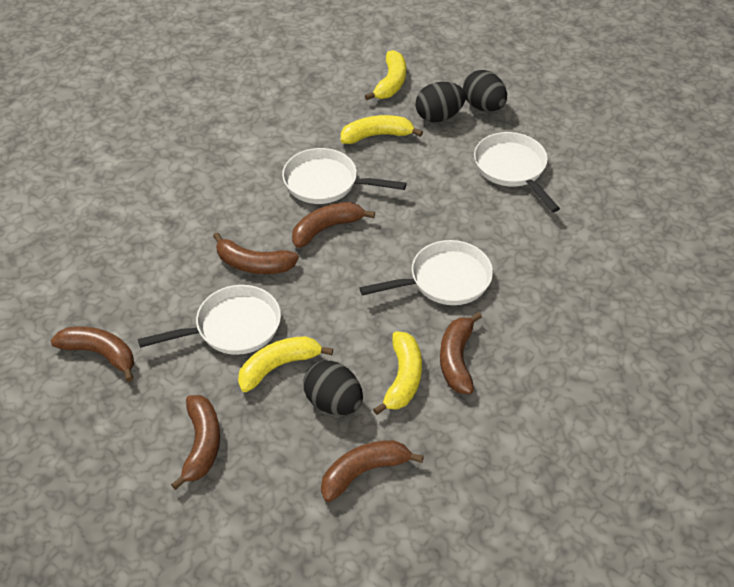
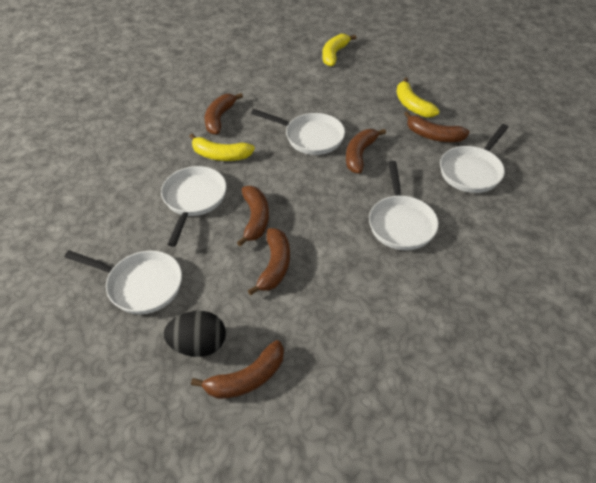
black egg: 3 -> 1
white pan: 4 -> 5
yellow banana: 4 -> 3

